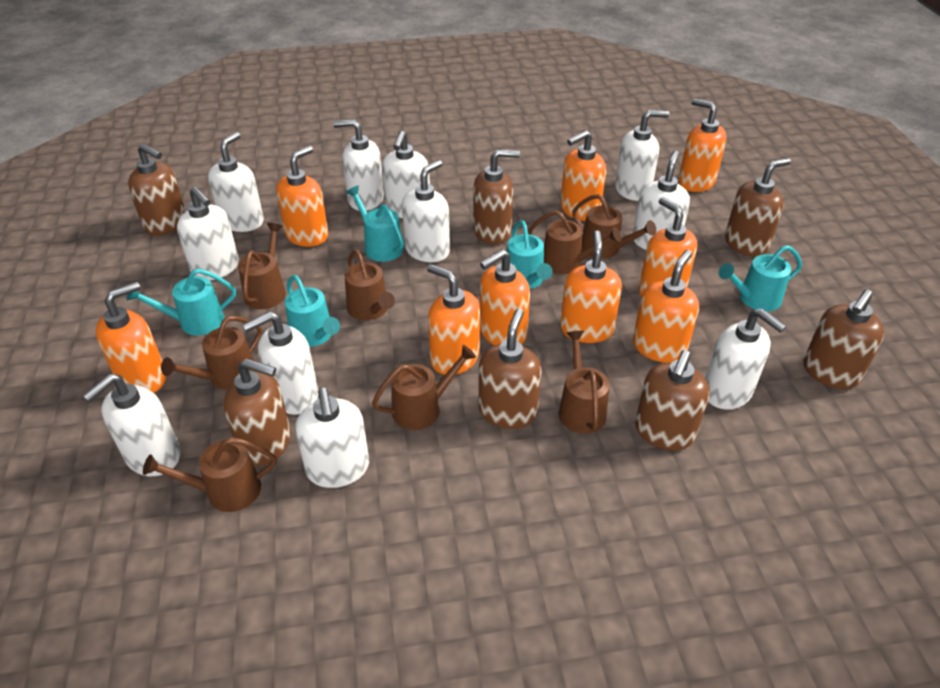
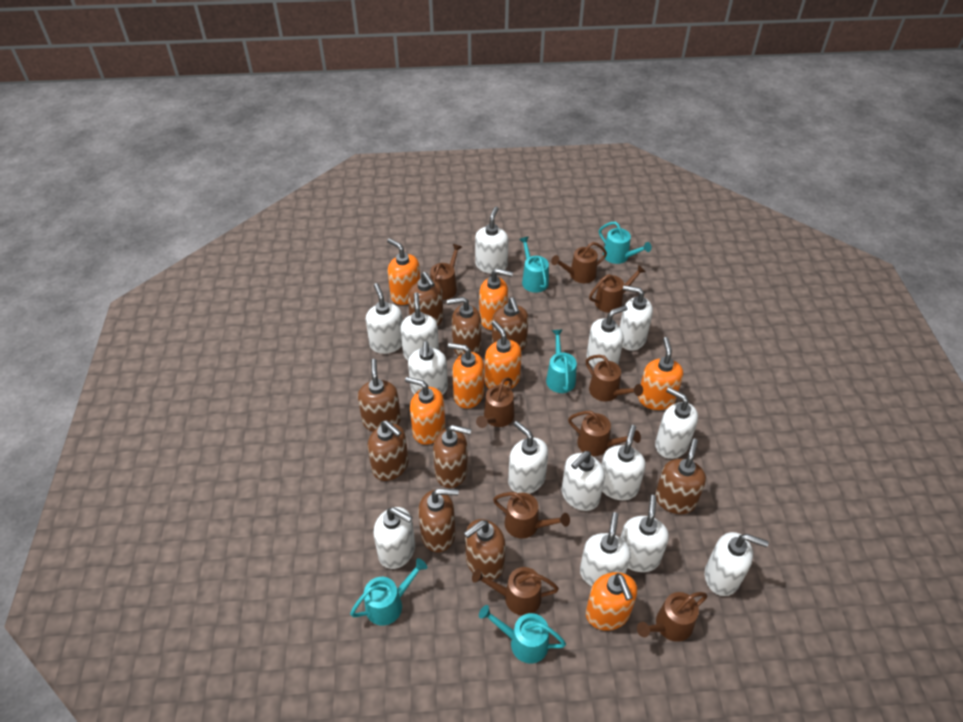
brown soap dispenser: 7 -> 9
brown watering can: 8 -> 9
orange soap dispenser: 9 -> 7
white soap dispenser: 11 -> 14

